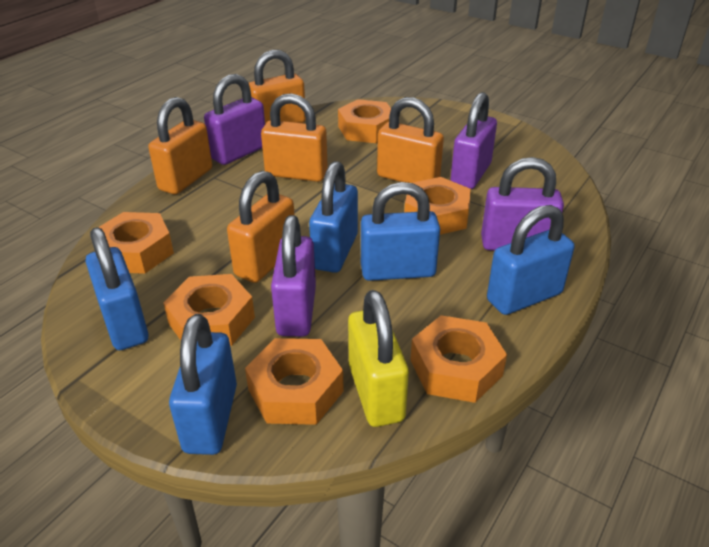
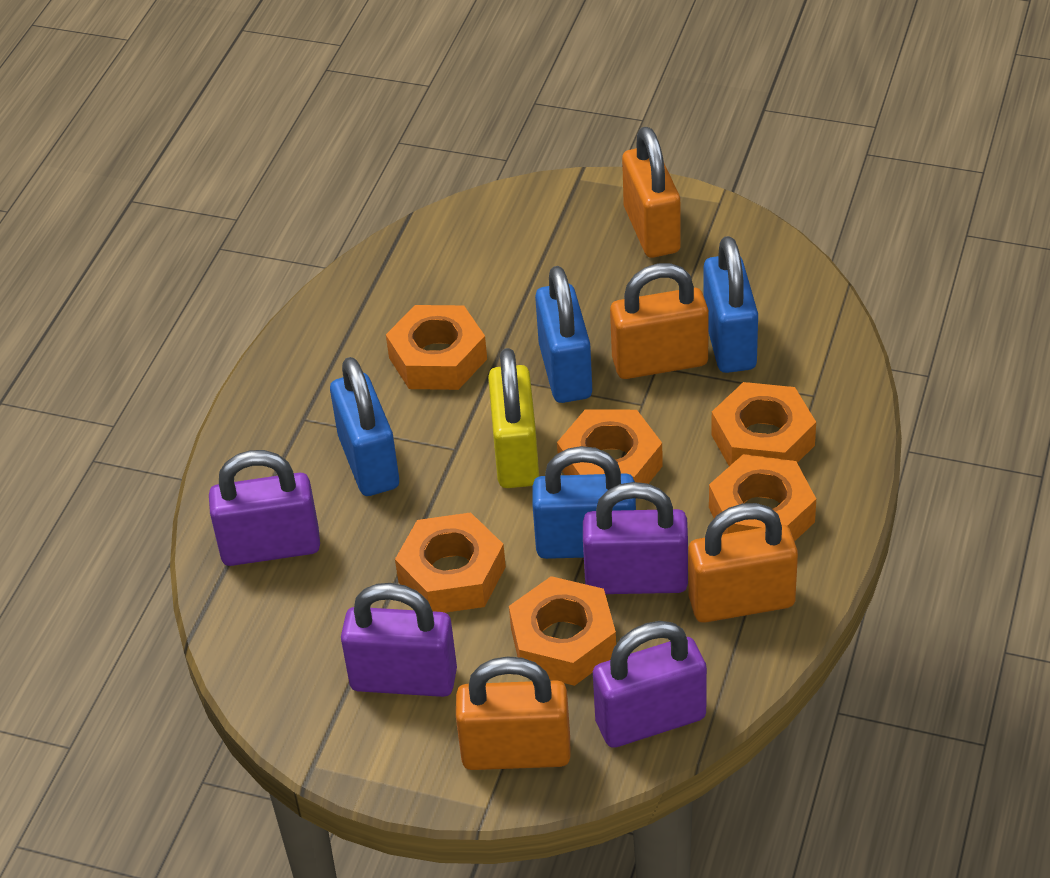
blue padlock: 5 -> 4
orange padlock: 5 -> 4

